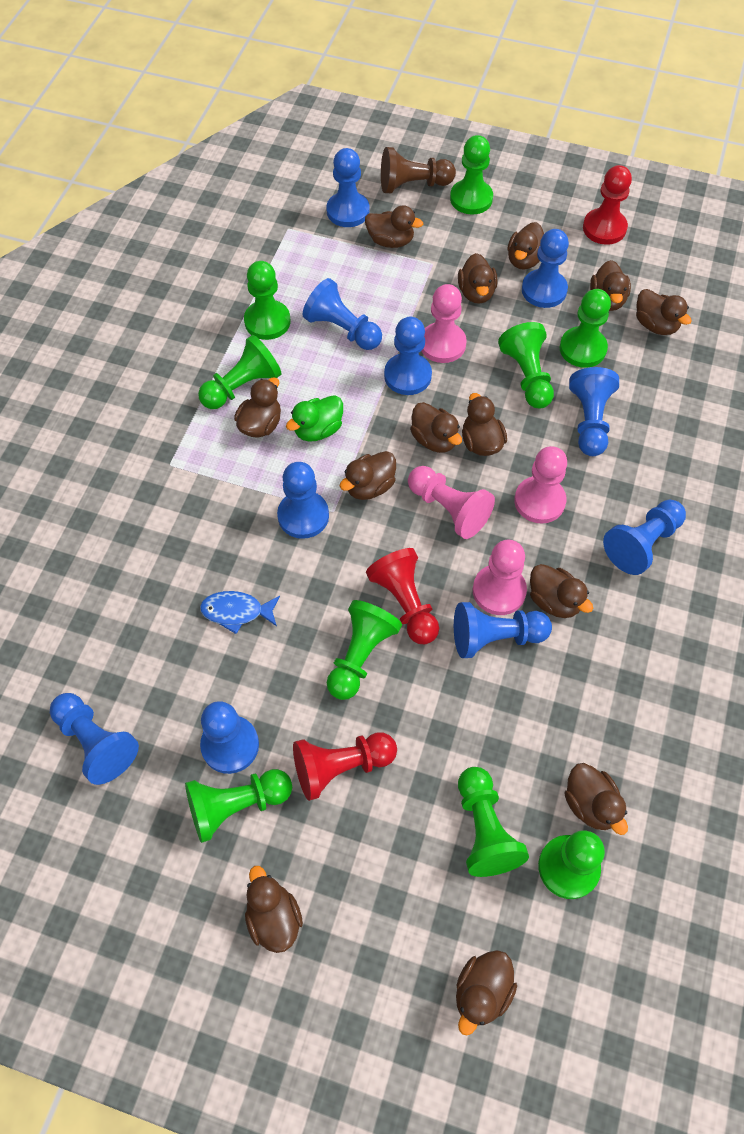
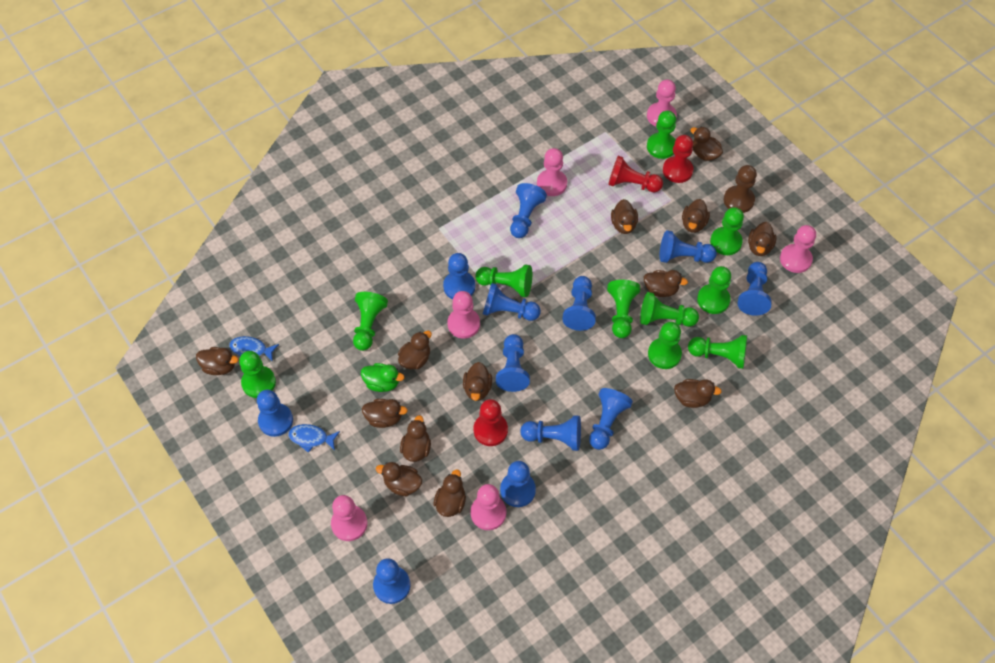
blue fish: 1 -> 2
blue pawn: 10 -> 12
green pawn: 9 -> 10
pink pawn: 4 -> 6

